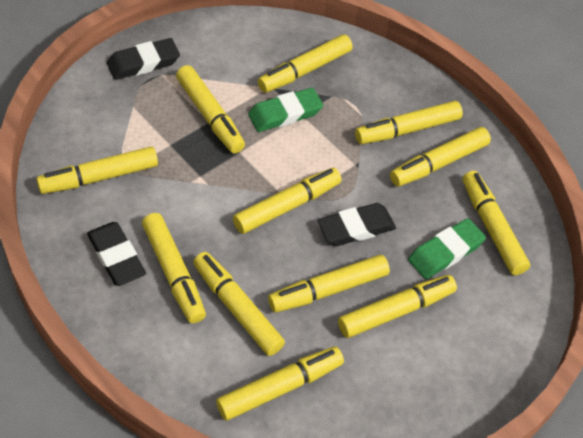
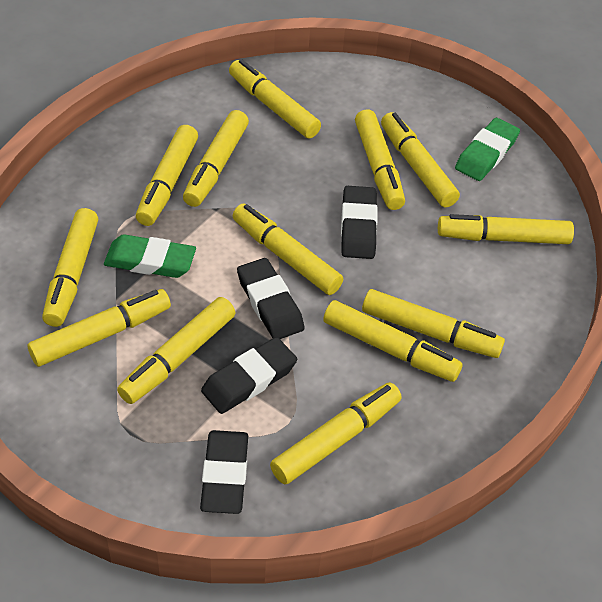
black eraser: 3 -> 4
yellow marker: 12 -> 13

